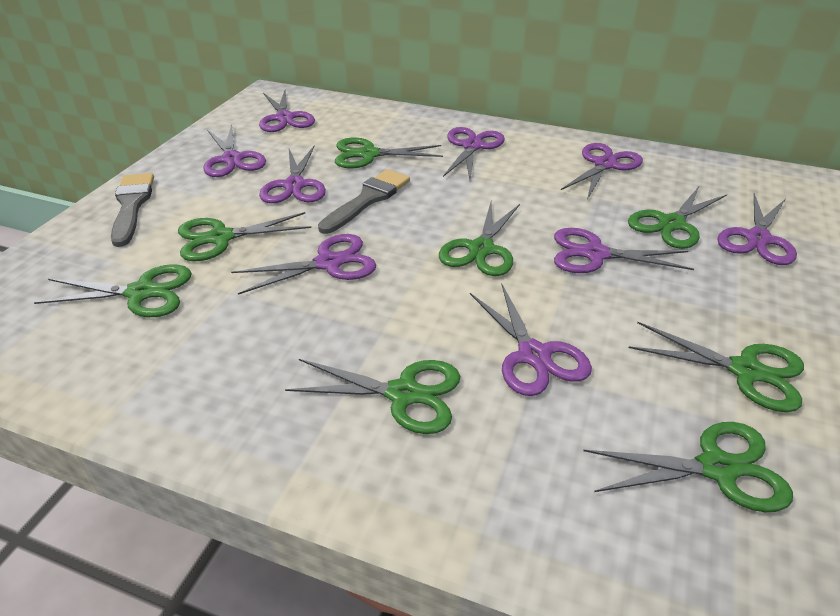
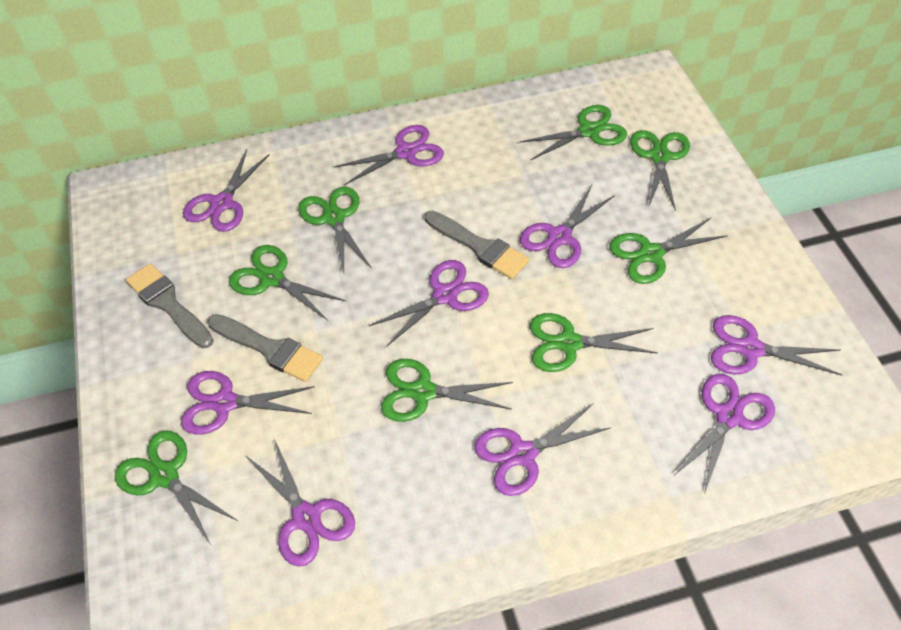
grey brush: 2 -> 3

